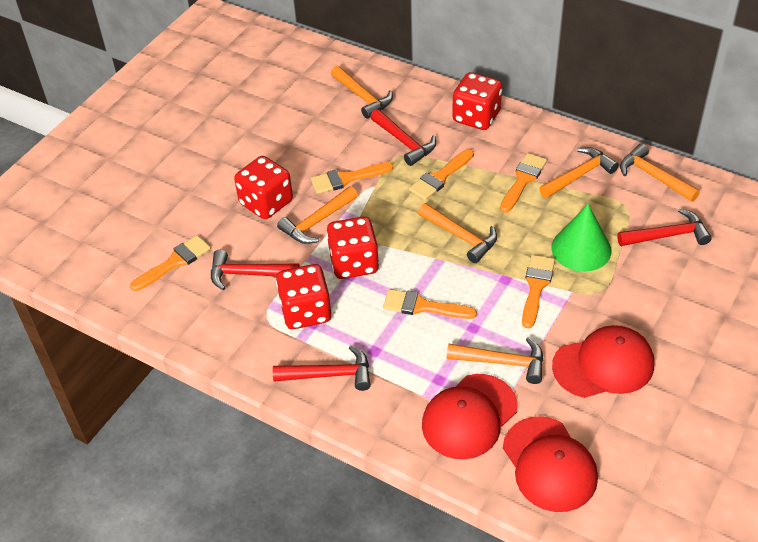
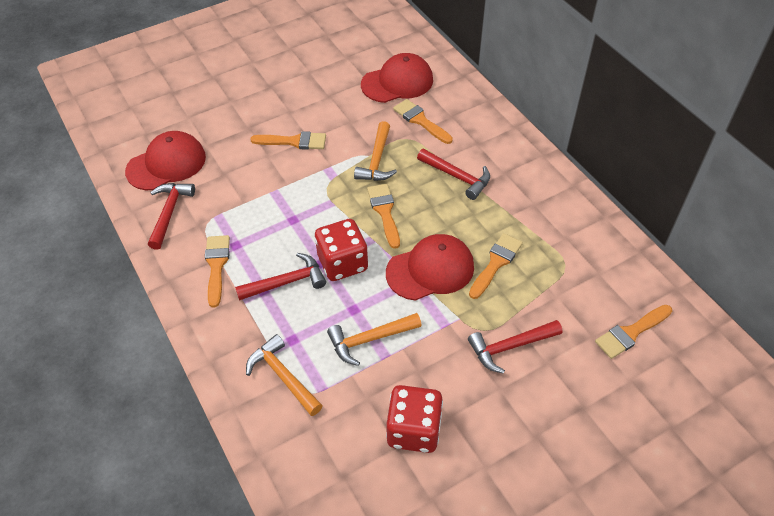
green cone: 1 -> 0
orange hammer: 6 -> 3
red dice: 4 -> 2

